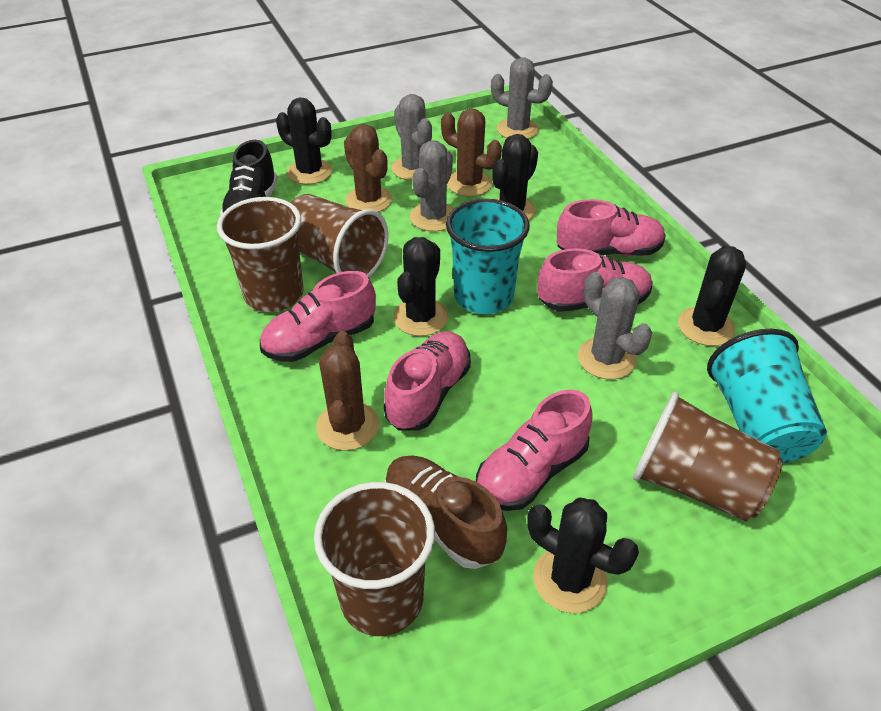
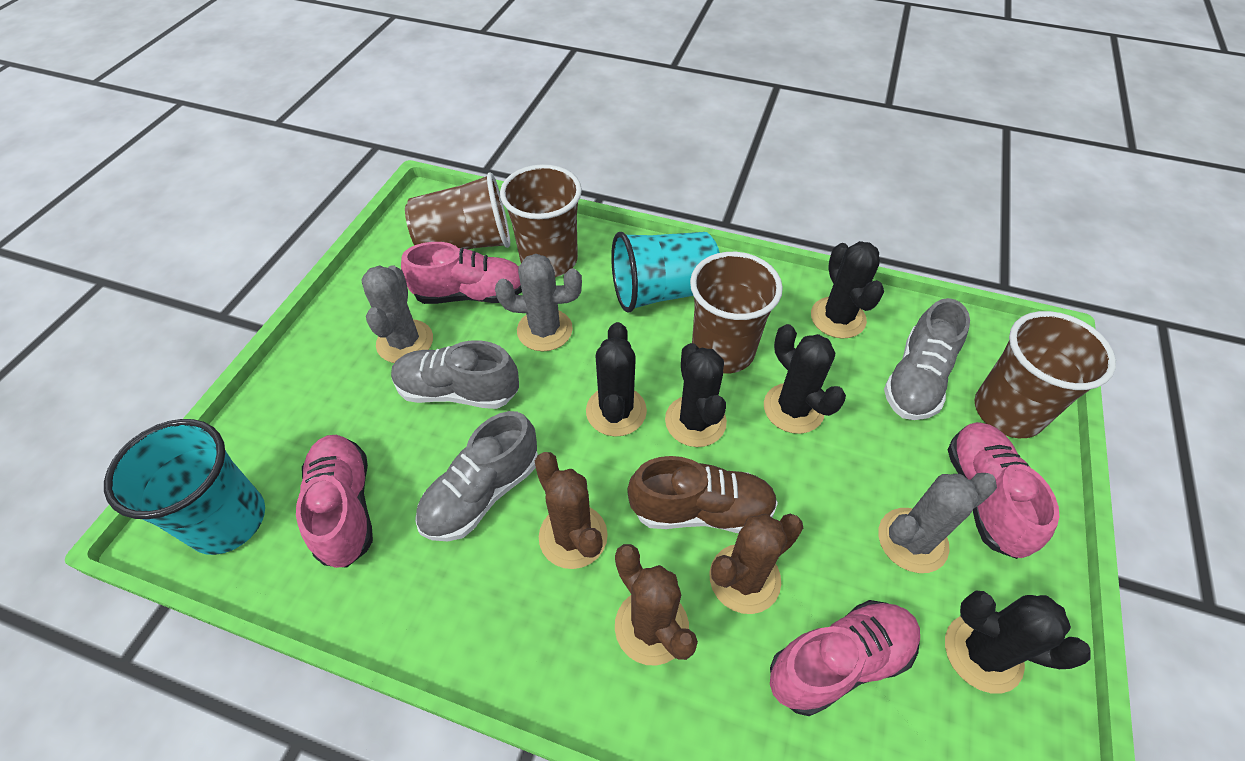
black shoe: 1 -> 0
grey cactus: 4 -> 3
grey shoe: 0 -> 3
pink shoe: 5 -> 4

